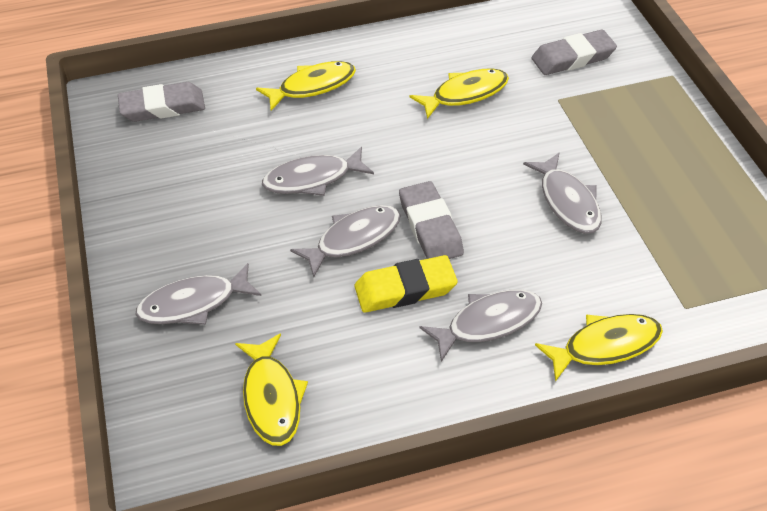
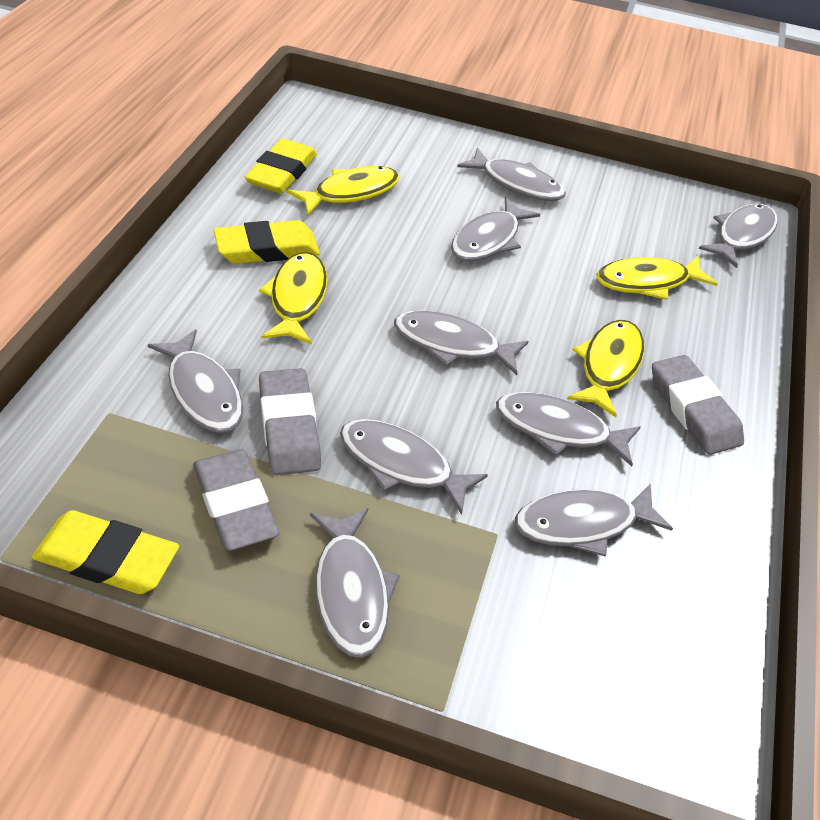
grey fish: 5 -> 9
yellow eraser: 1 -> 3

